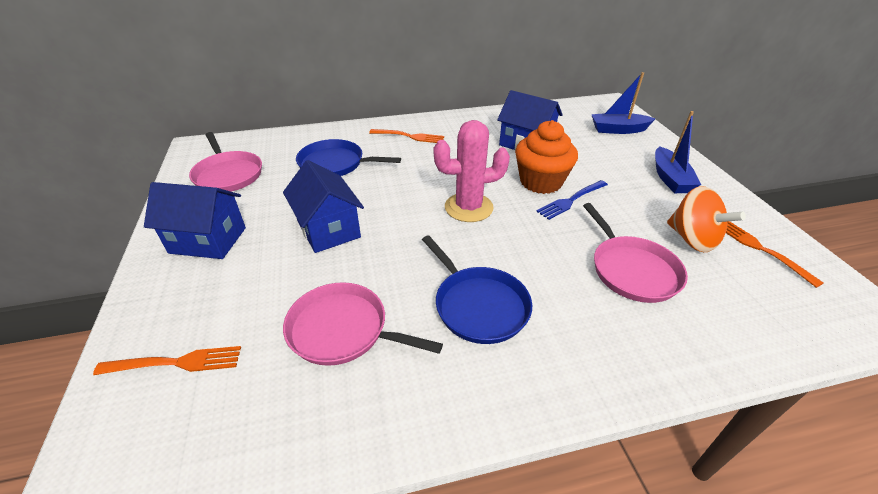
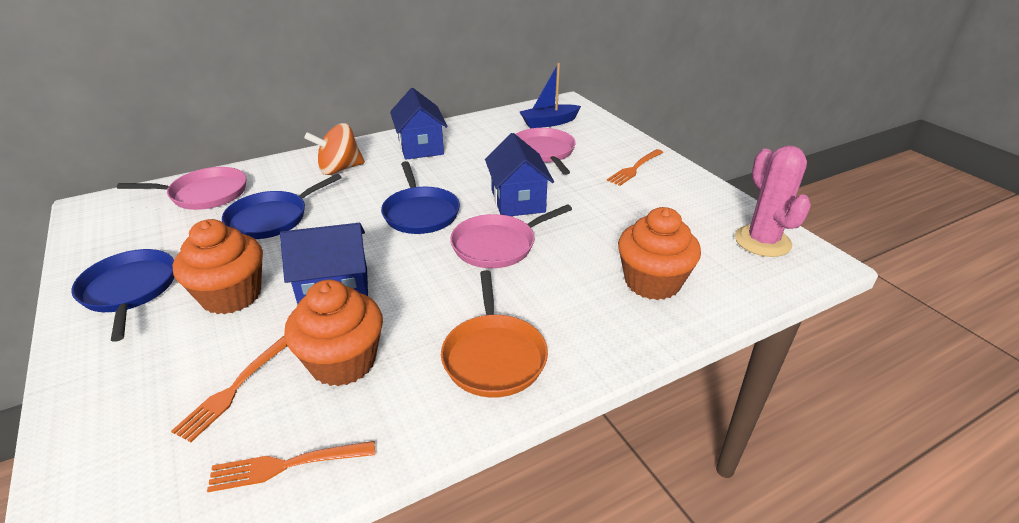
blue boat: 2 -> 1
blue fork: 1 -> 0
blue pan: 2 -> 3
orange cupcake: 1 -> 3
orange pan: 0 -> 1

